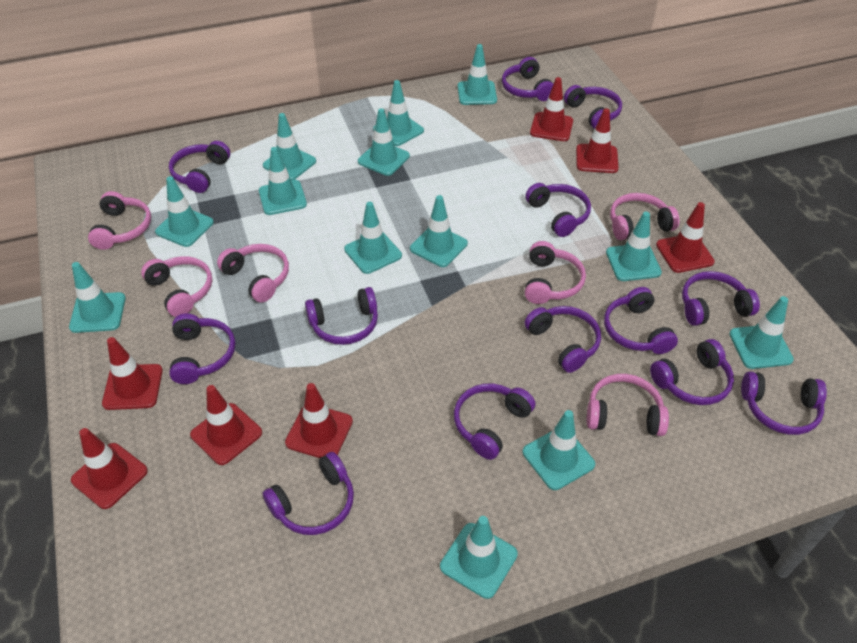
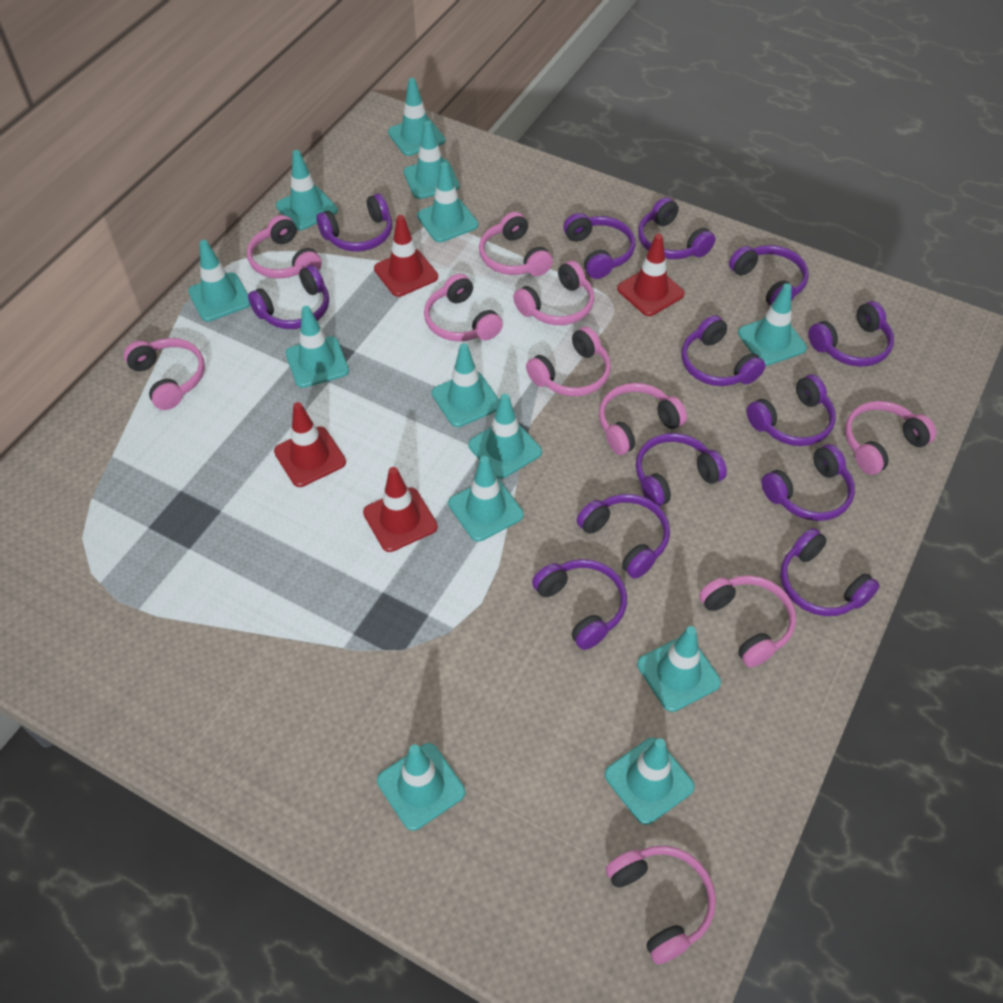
pink headphones: 6 -> 10
red traffic cone: 7 -> 4

